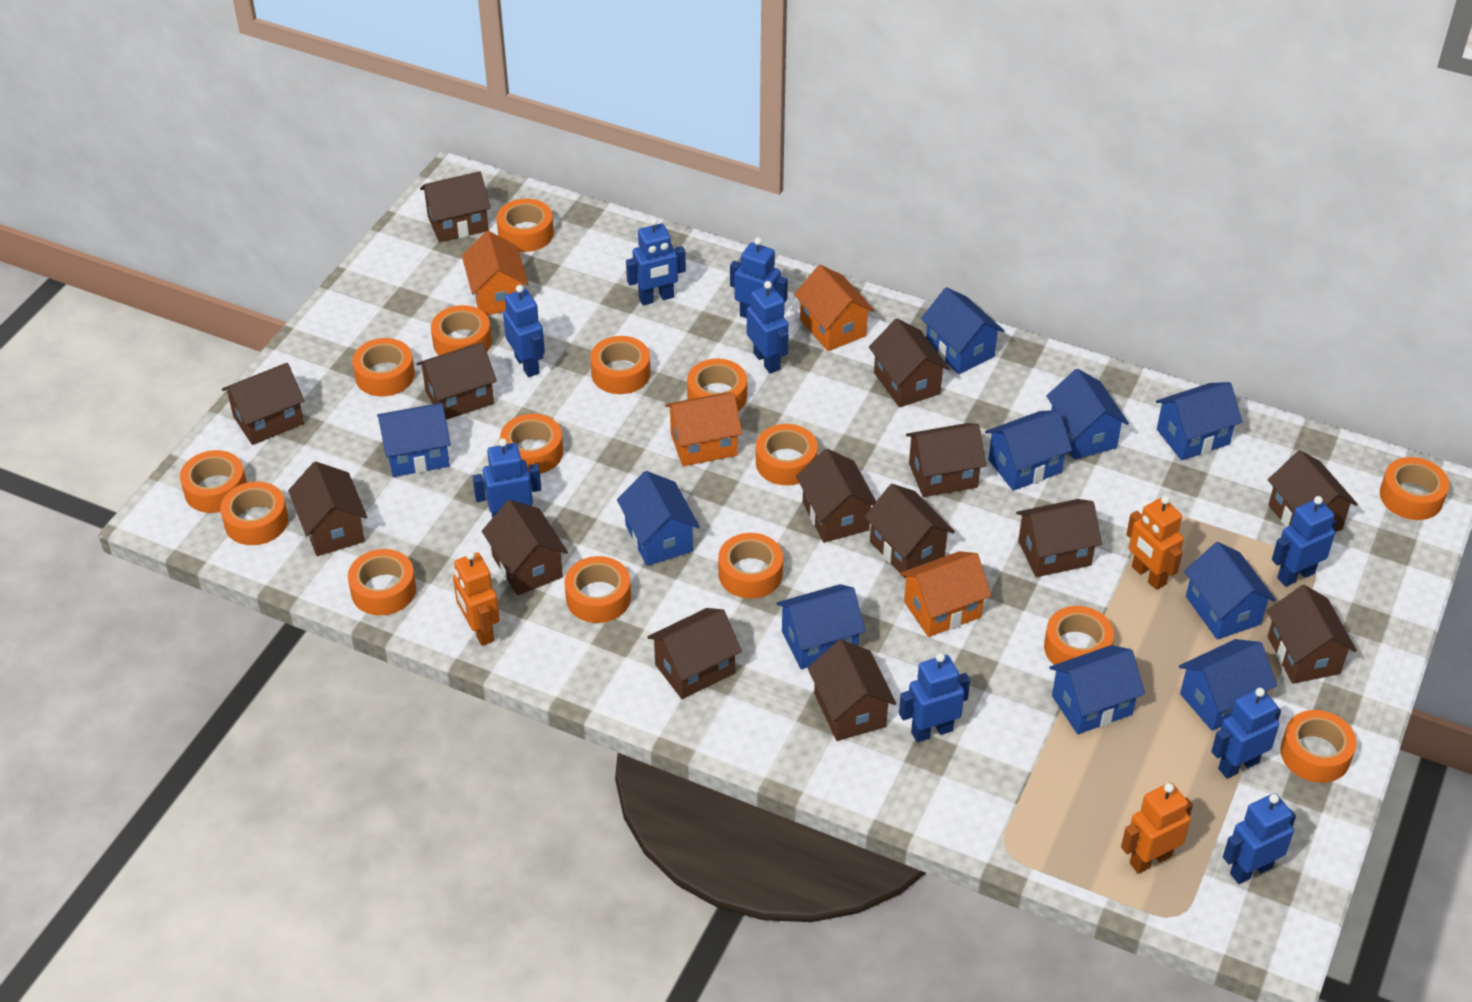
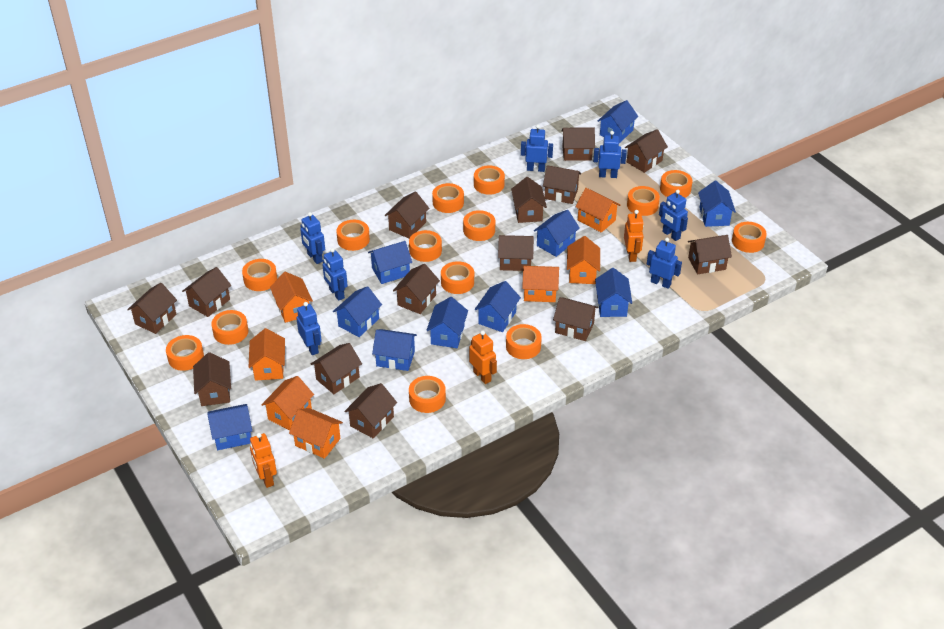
blue robot: 9 -> 7
orange house: 4 -> 7
orange tape: 15 -> 14

